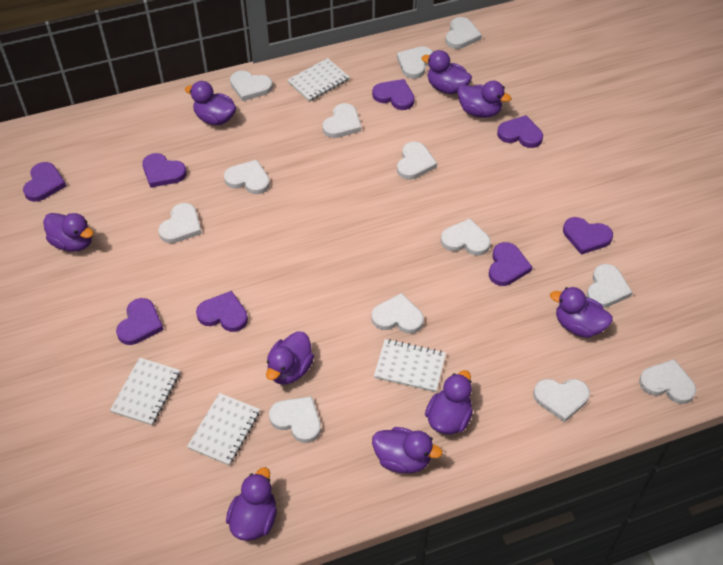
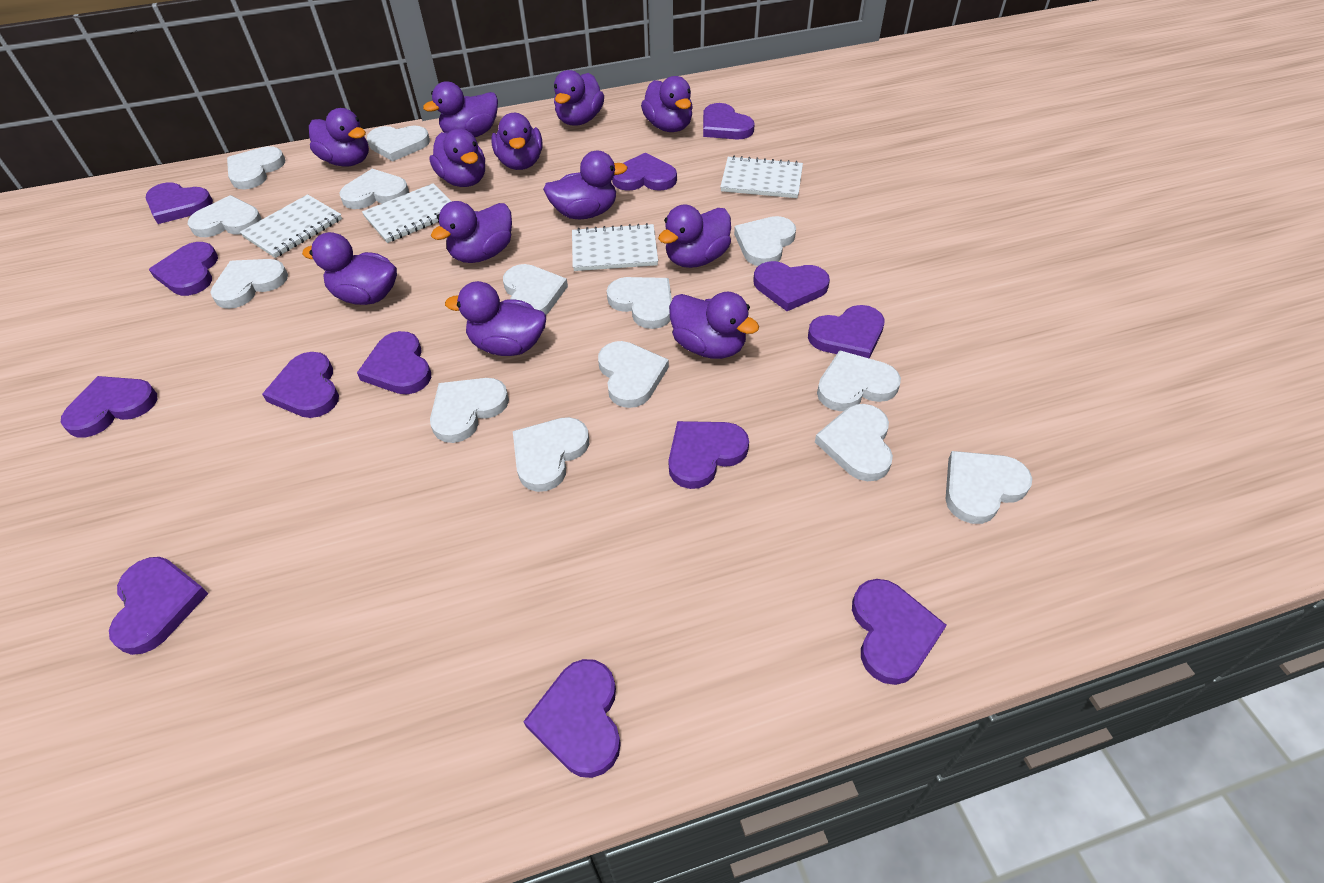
purple duck: 9 -> 12
purple heart: 8 -> 13
white heart: 13 -> 14

